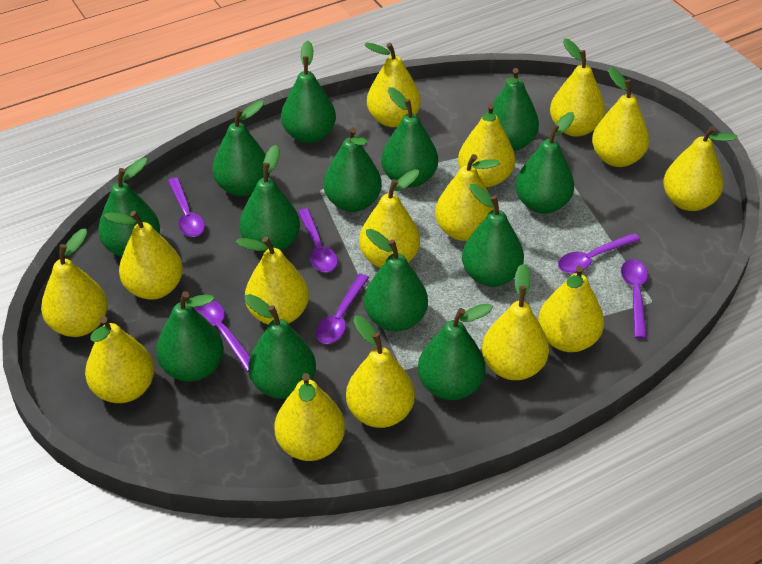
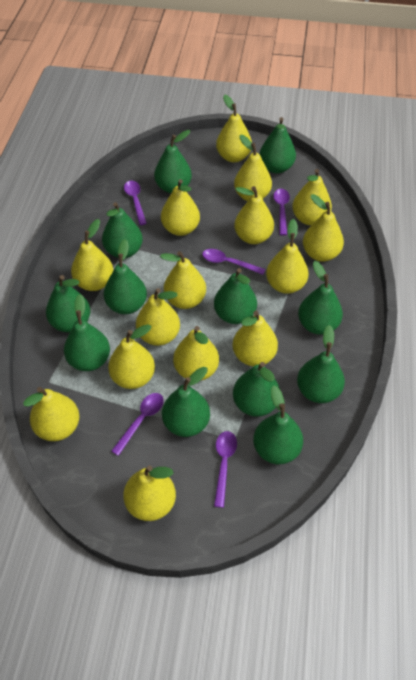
green pear: 13 -> 12
purple spoon: 6 -> 5

